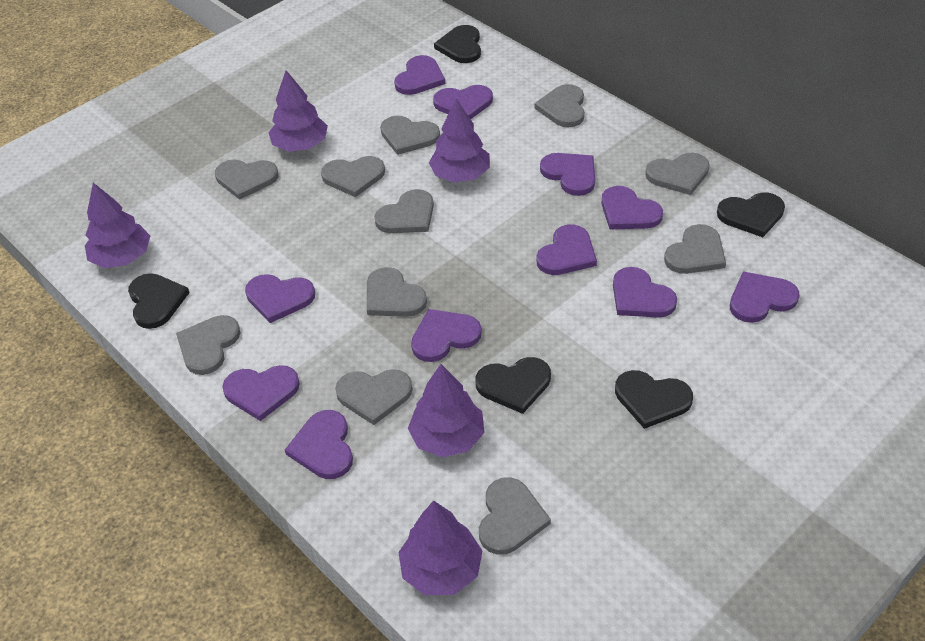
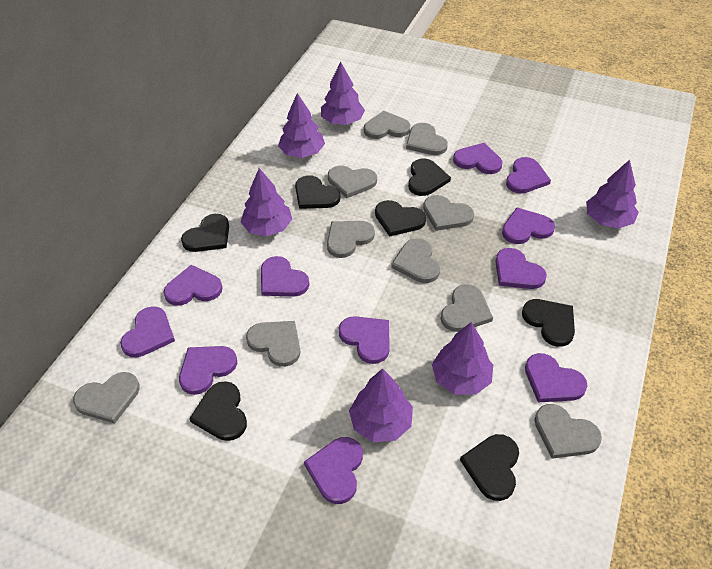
black heart: 5 -> 7
grey heart: 11 -> 10
purple tree: 5 -> 6

